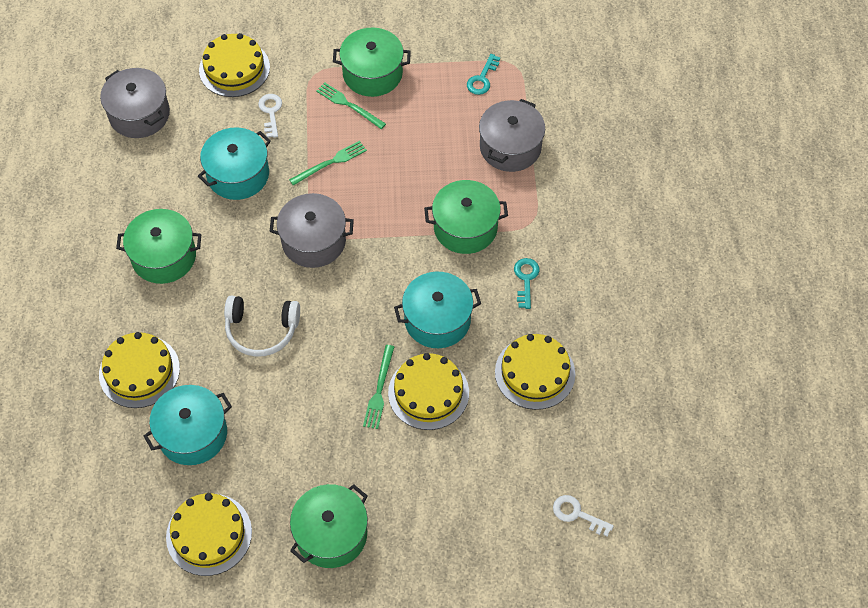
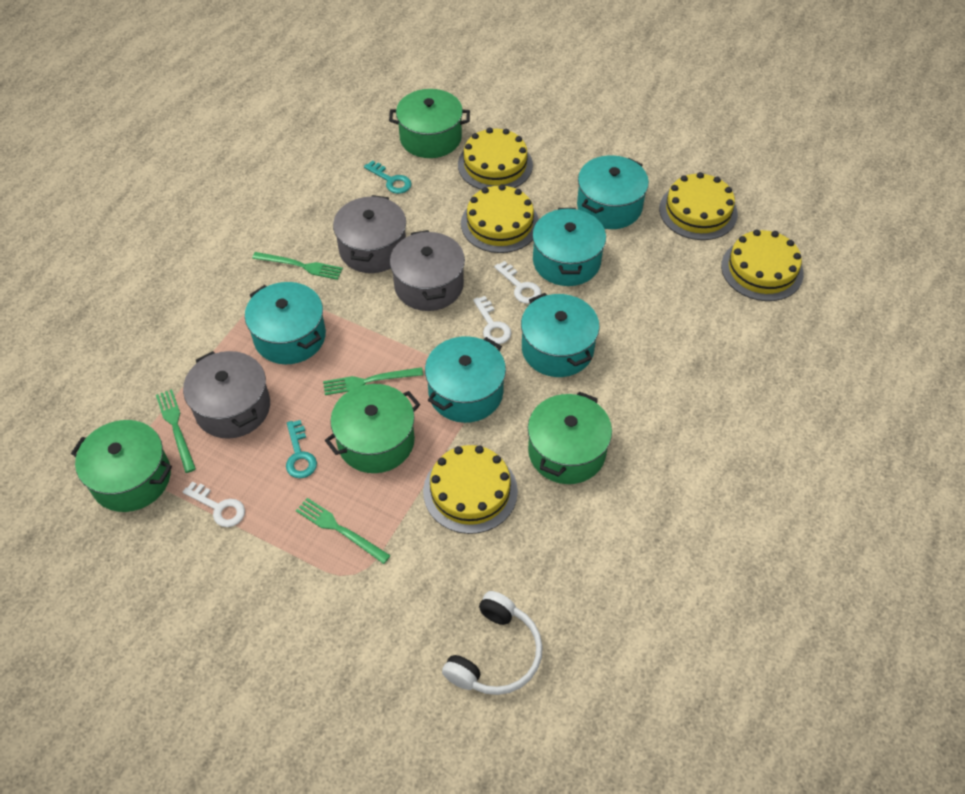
green fork: 3 -> 4
turquoise pot: 3 -> 5
white key: 2 -> 3

